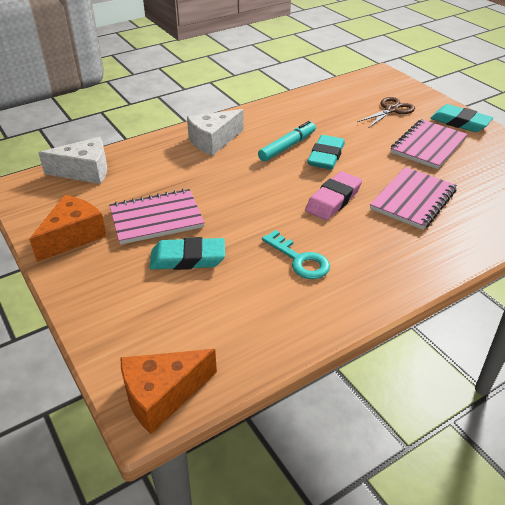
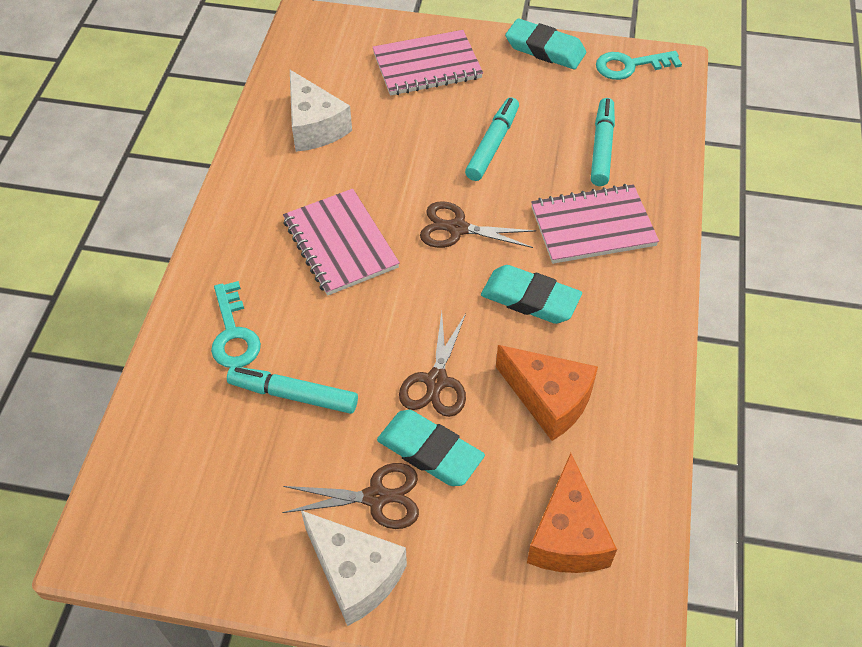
brown scissors: 1 -> 3
pink eraser: 1 -> 0
turquoise key: 1 -> 2
turquoise marker: 1 -> 3

